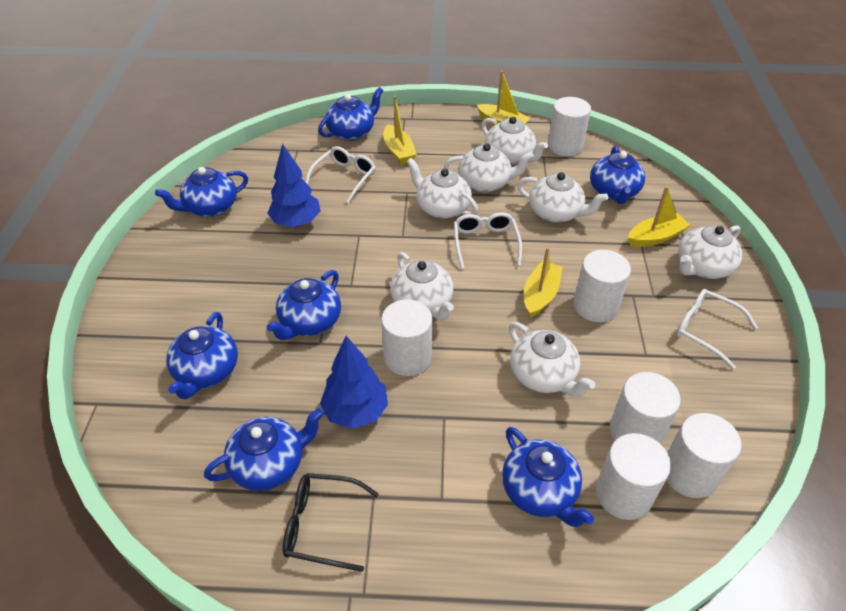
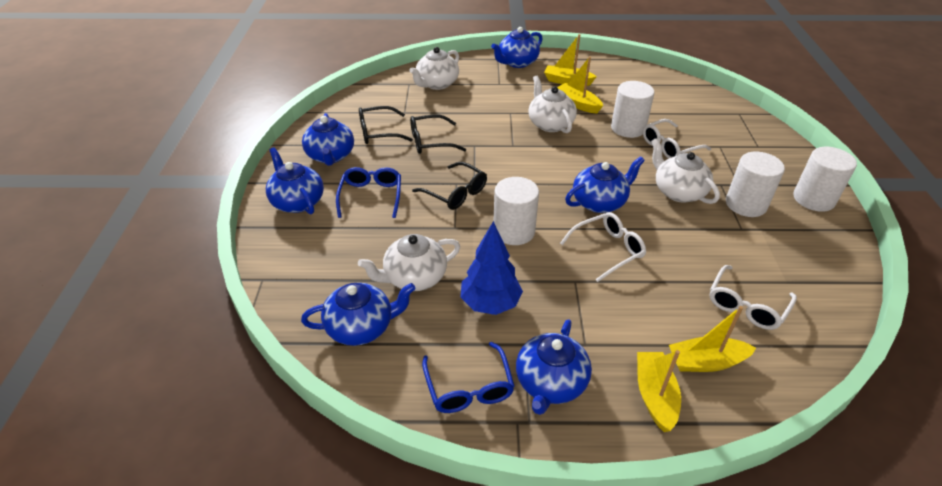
black glasses: 1 -> 3
blue glasses: 0 -> 2
blue teapot: 7 -> 6
blue tree: 2 -> 1
white cylinder: 6 -> 4
white teapot: 7 -> 4

